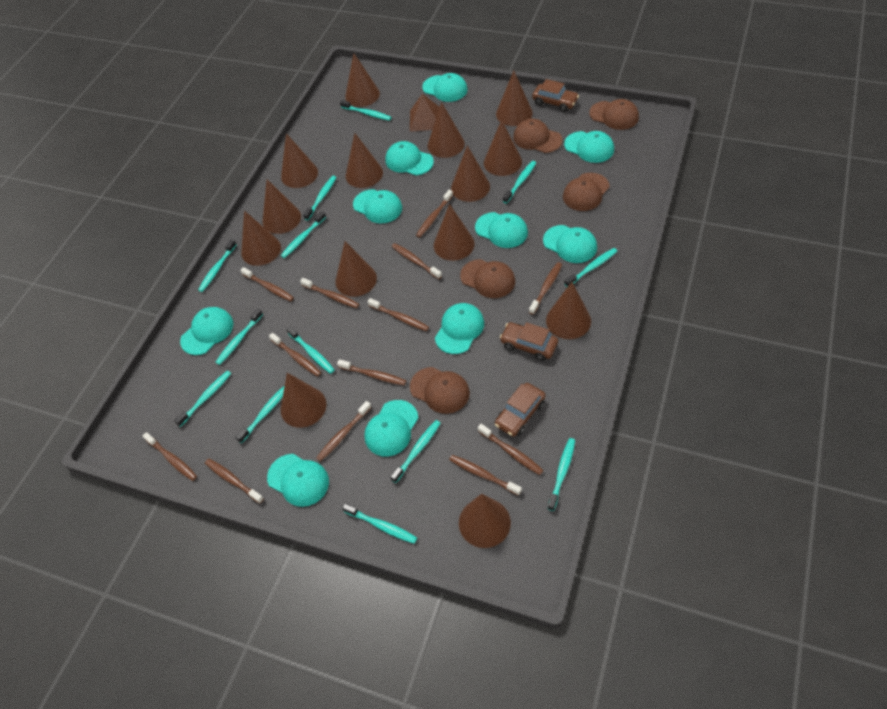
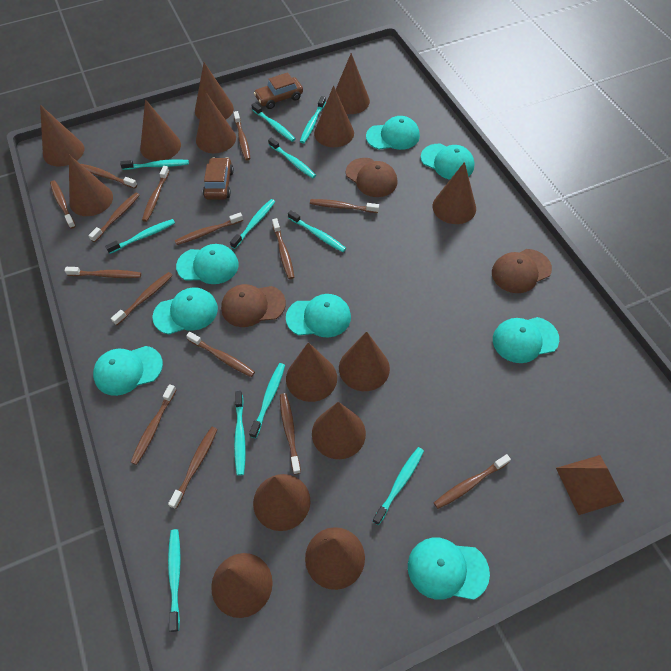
brown cap: 5 -> 3
brown car: 3 -> 2
brown toothbrush: 13 -> 15
turquoise cap: 10 -> 8
turquoise toothbrush: 13 -> 11

